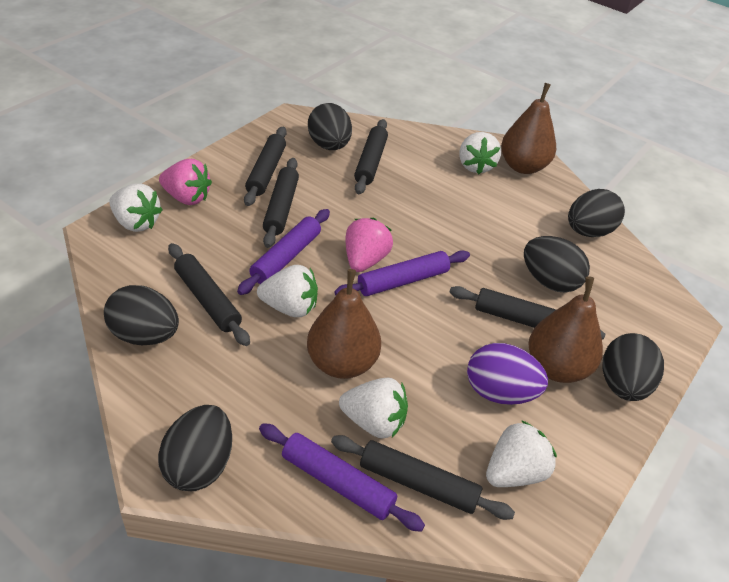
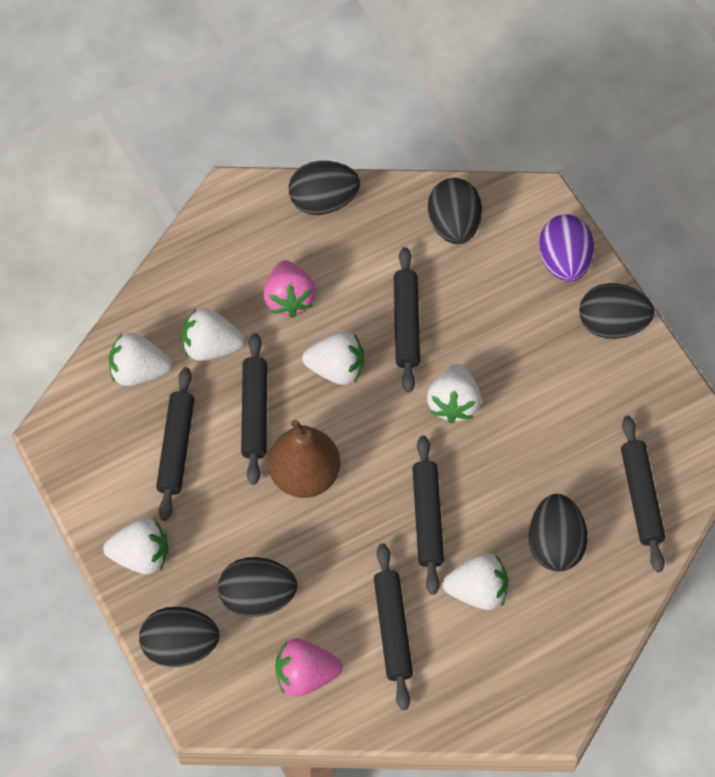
brown pear: 3 -> 1
purple rolling pin: 3 -> 0
white strawberry: 5 -> 6

